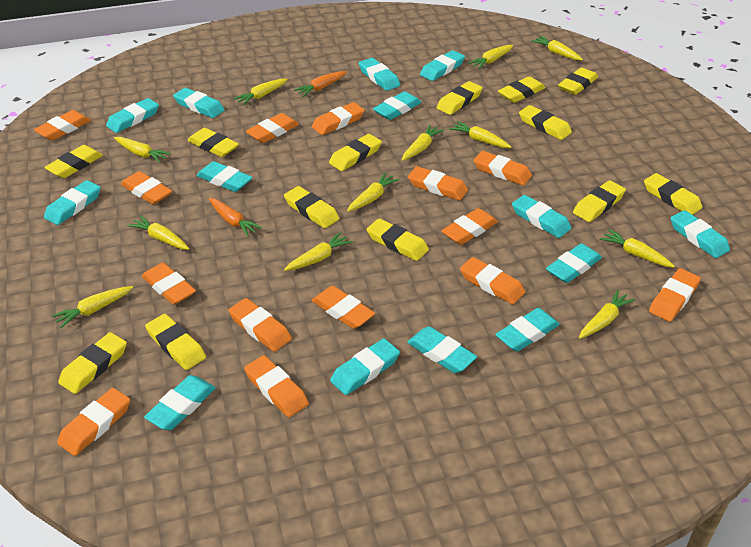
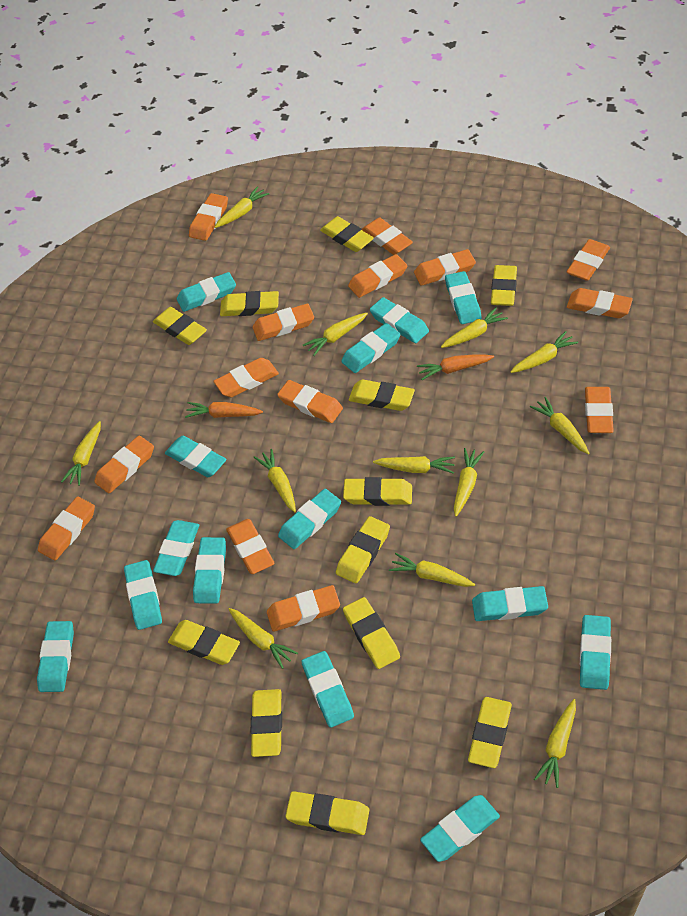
yellow eraser: 13 -> 12

